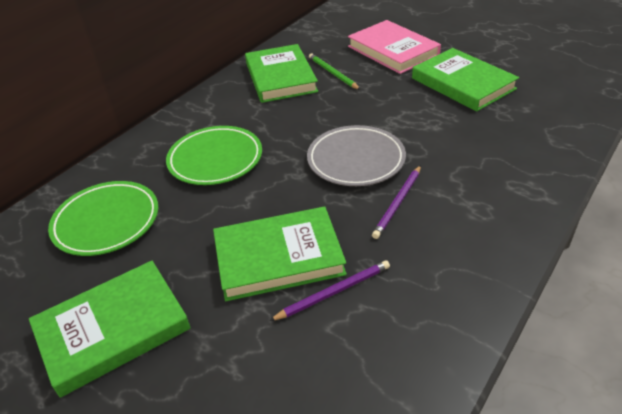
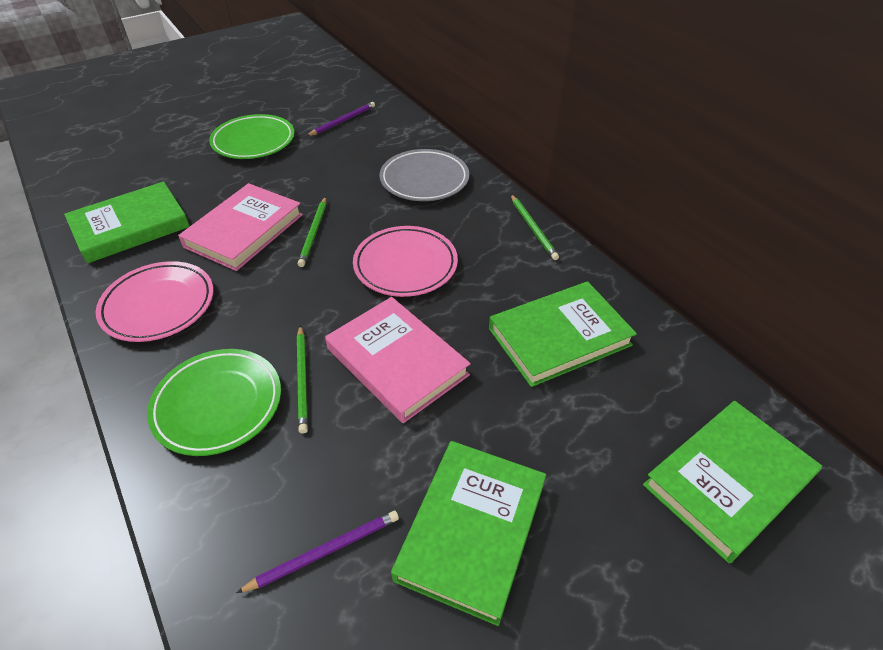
green pencil: 1 -> 3
pink book: 1 -> 2
pink plate: 0 -> 2

